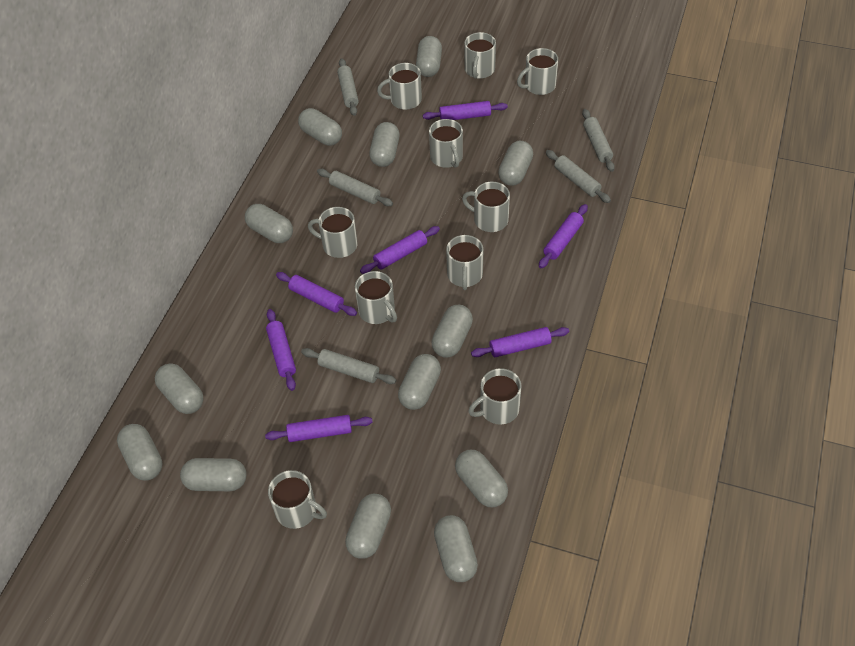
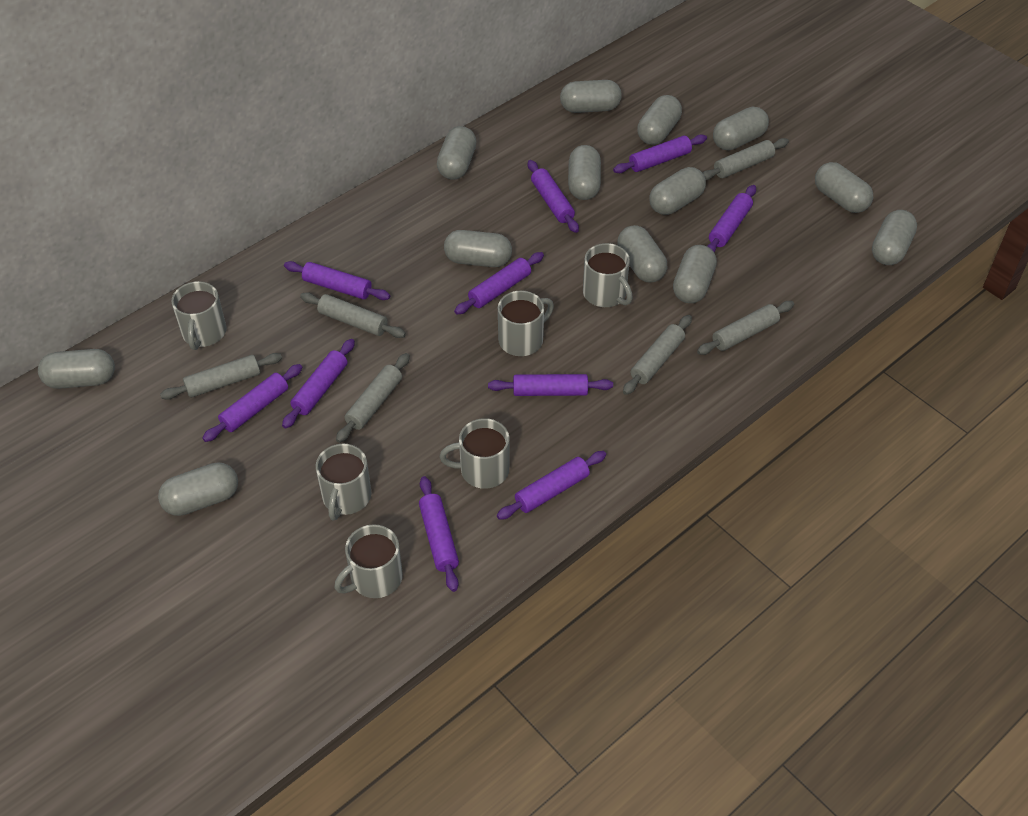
grey mug: 10 -> 6
grey rolling pin: 5 -> 6
purple rolling pin: 7 -> 10

